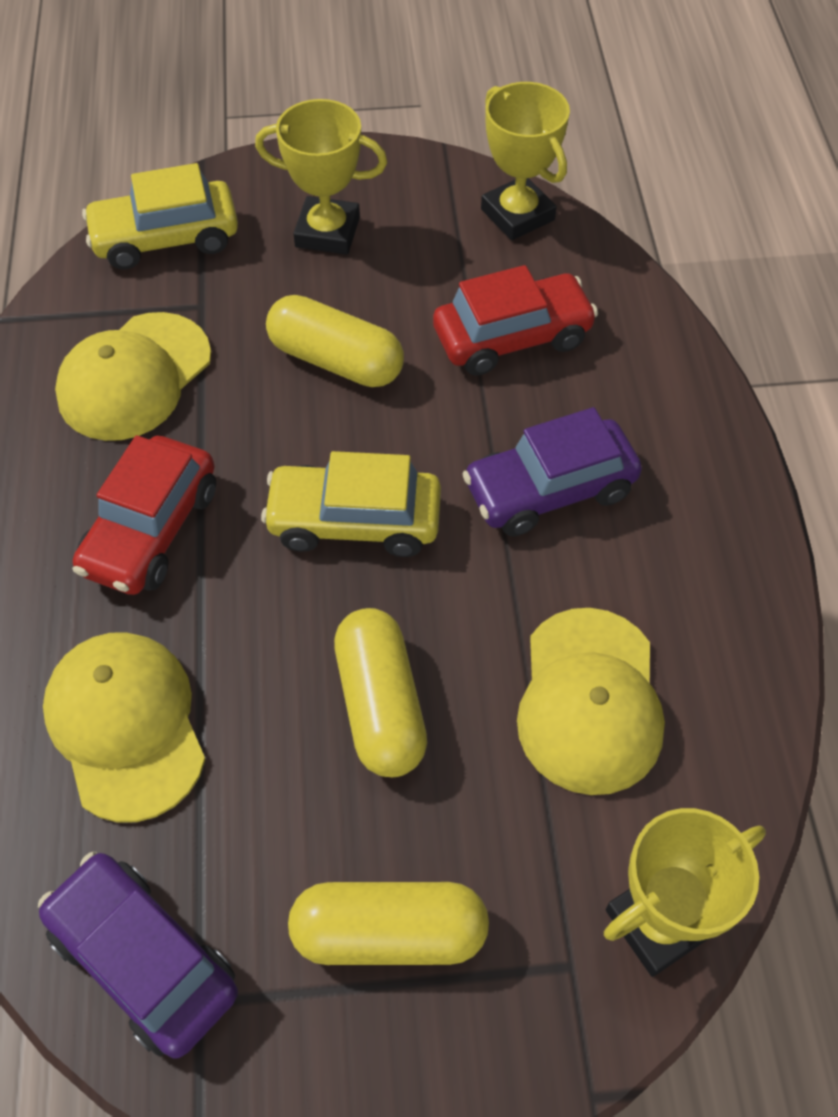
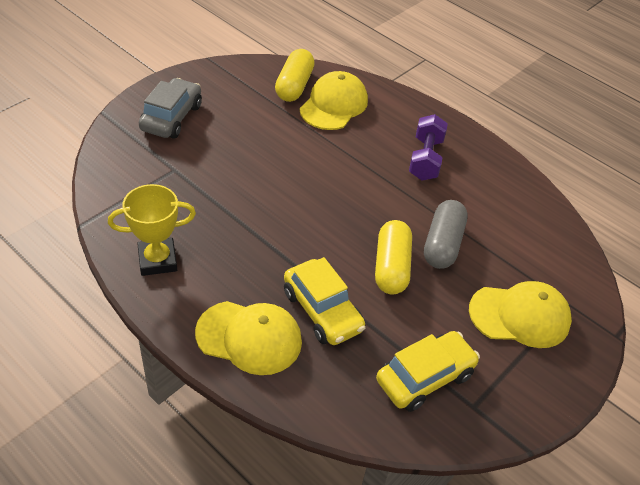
grey capsule: 0 -> 1
grey car: 0 -> 1
purple car: 2 -> 0
purple dumbbell: 0 -> 1
red car: 2 -> 0
yellow capsule: 3 -> 2
yellow trophy: 3 -> 1

